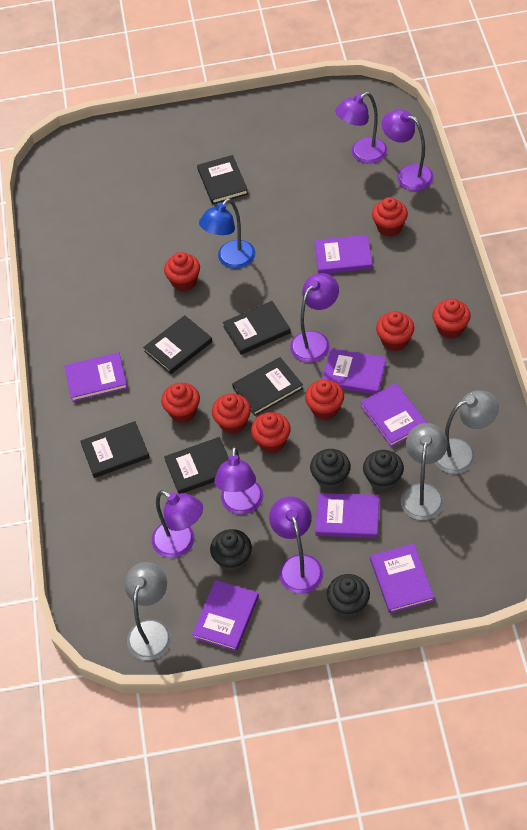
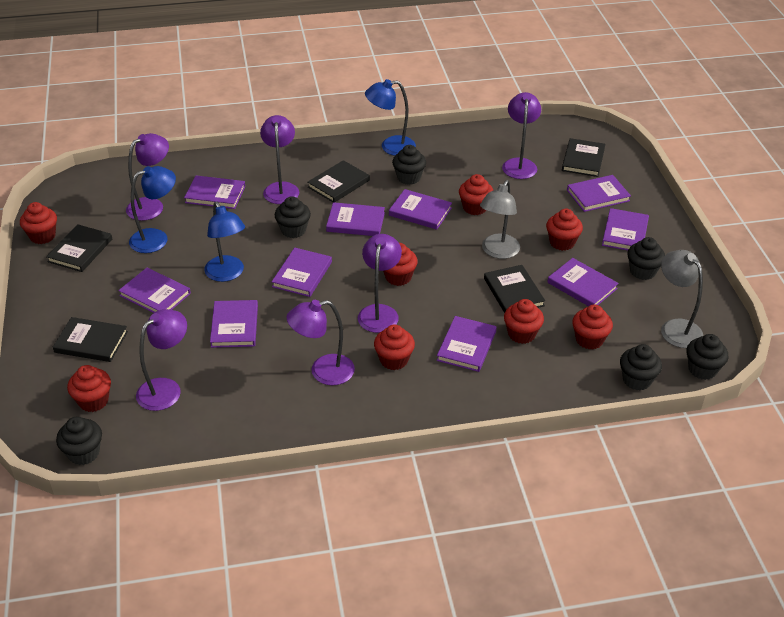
black book: 6 -> 5
black cupcake: 4 -> 6
blue lamp: 1 -> 3
grey lamp: 3 -> 2
purple book: 7 -> 10

